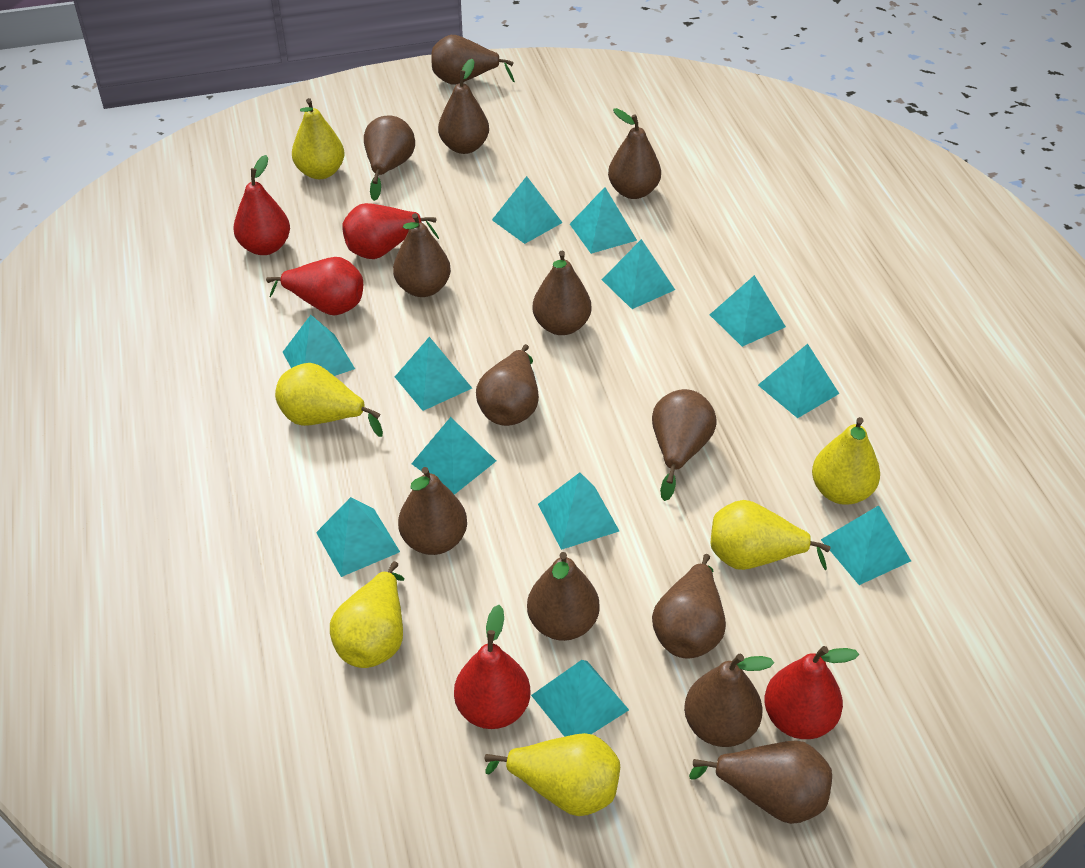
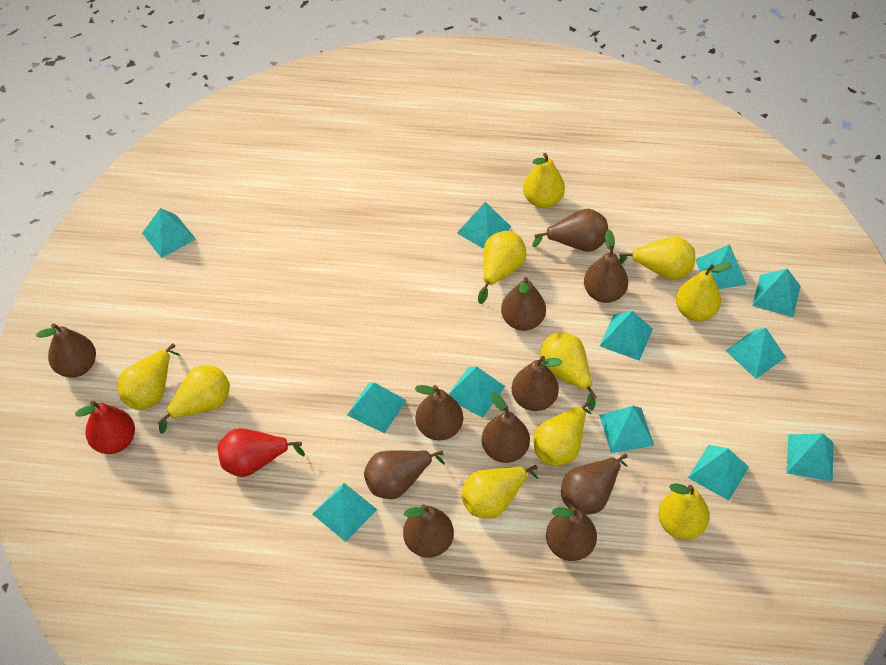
brown pear: 13 -> 11
red pear: 5 -> 2
yellow pear: 6 -> 10

